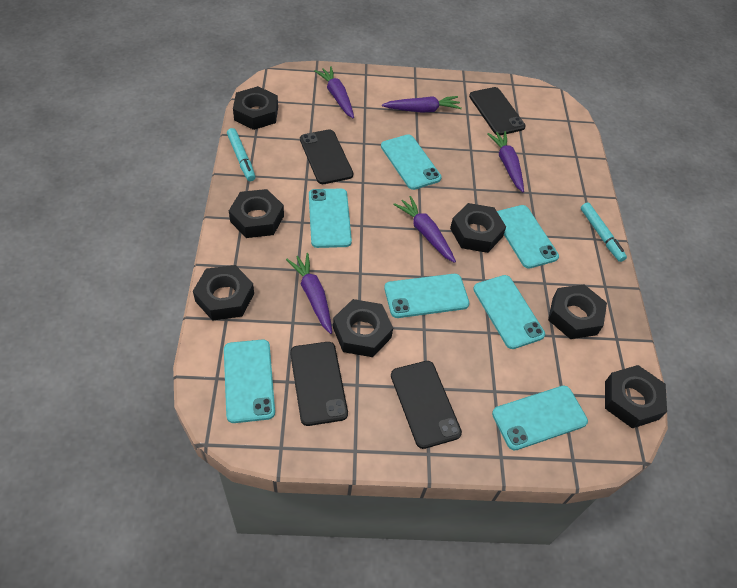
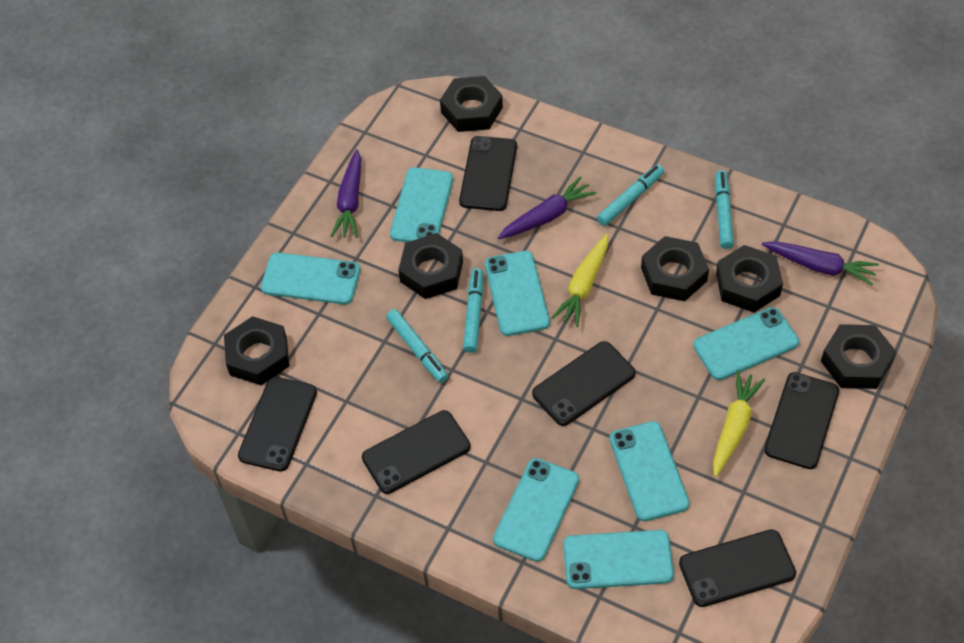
black nut: 7 -> 6
black phone: 4 -> 6
purple carrot: 5 -> 3
turquoise marker: 2 -> 4
yellow carrot: 0 -> 2

